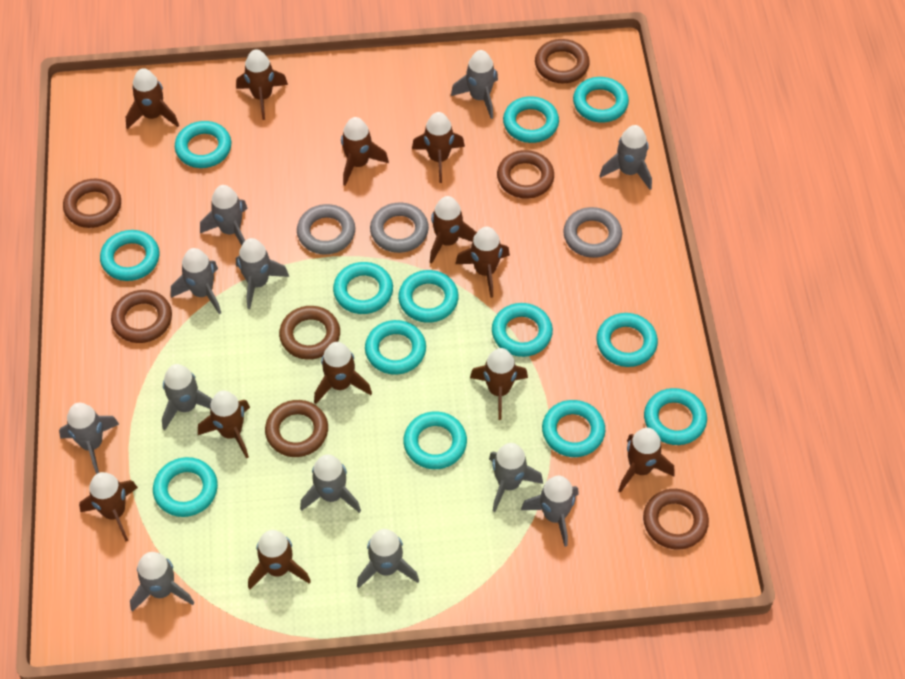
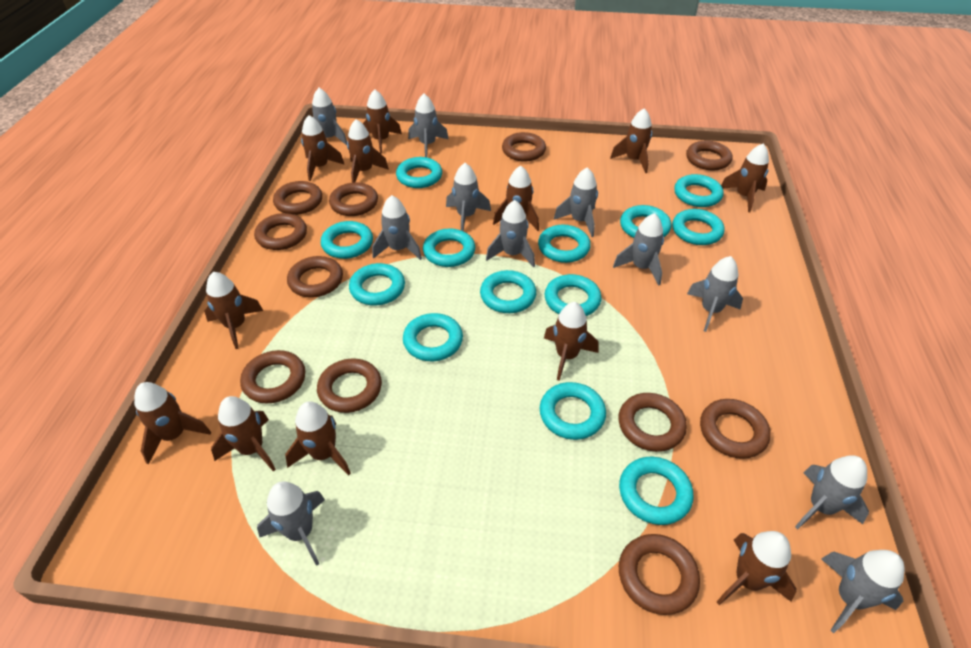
brown ring: 7 -> 11
grey ring: 3 -> 0
grey rocket: 12 -> 11

